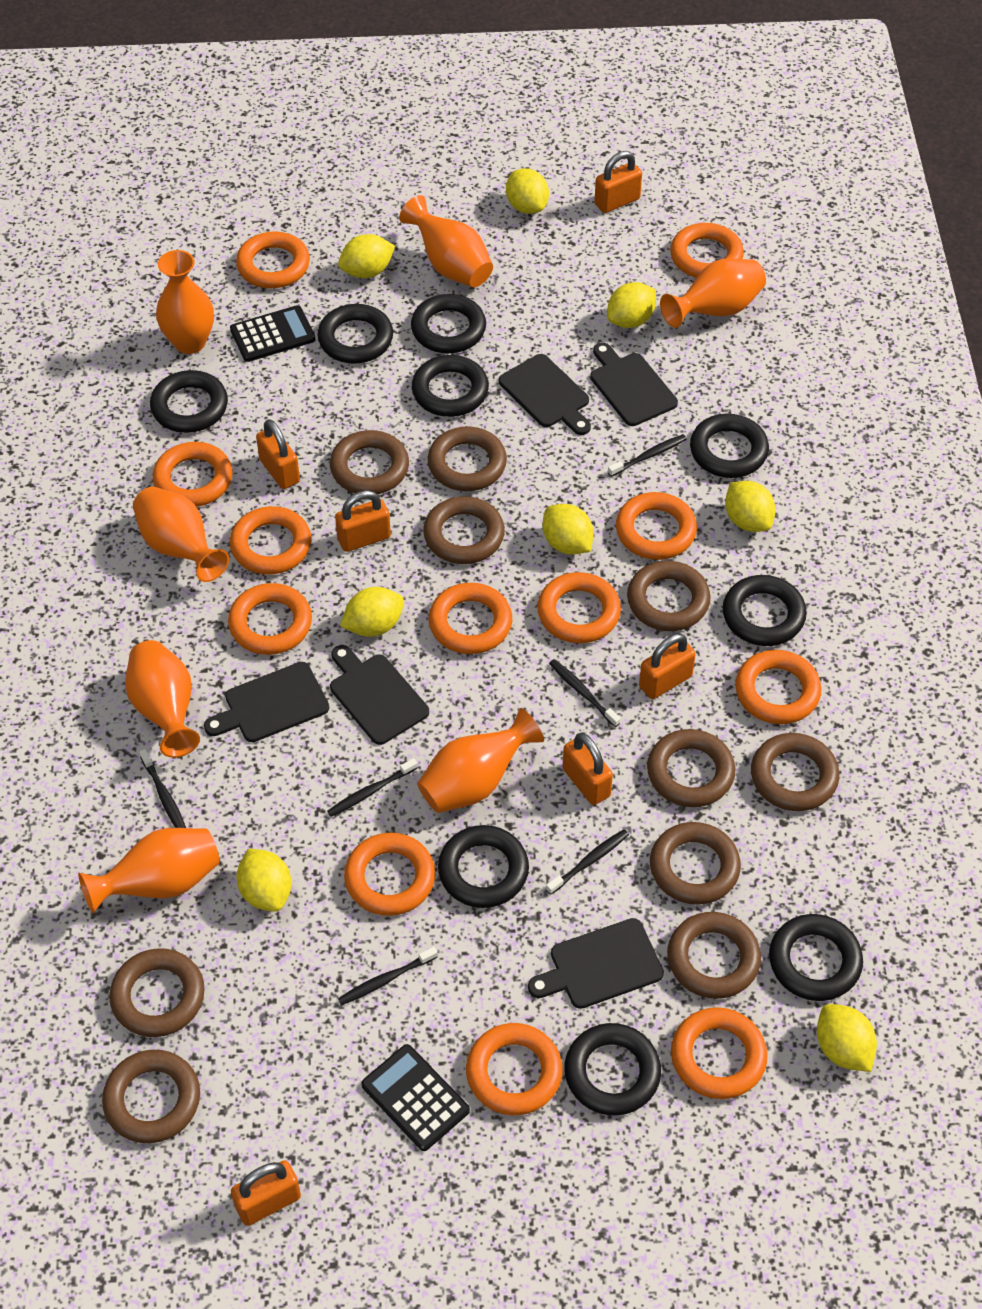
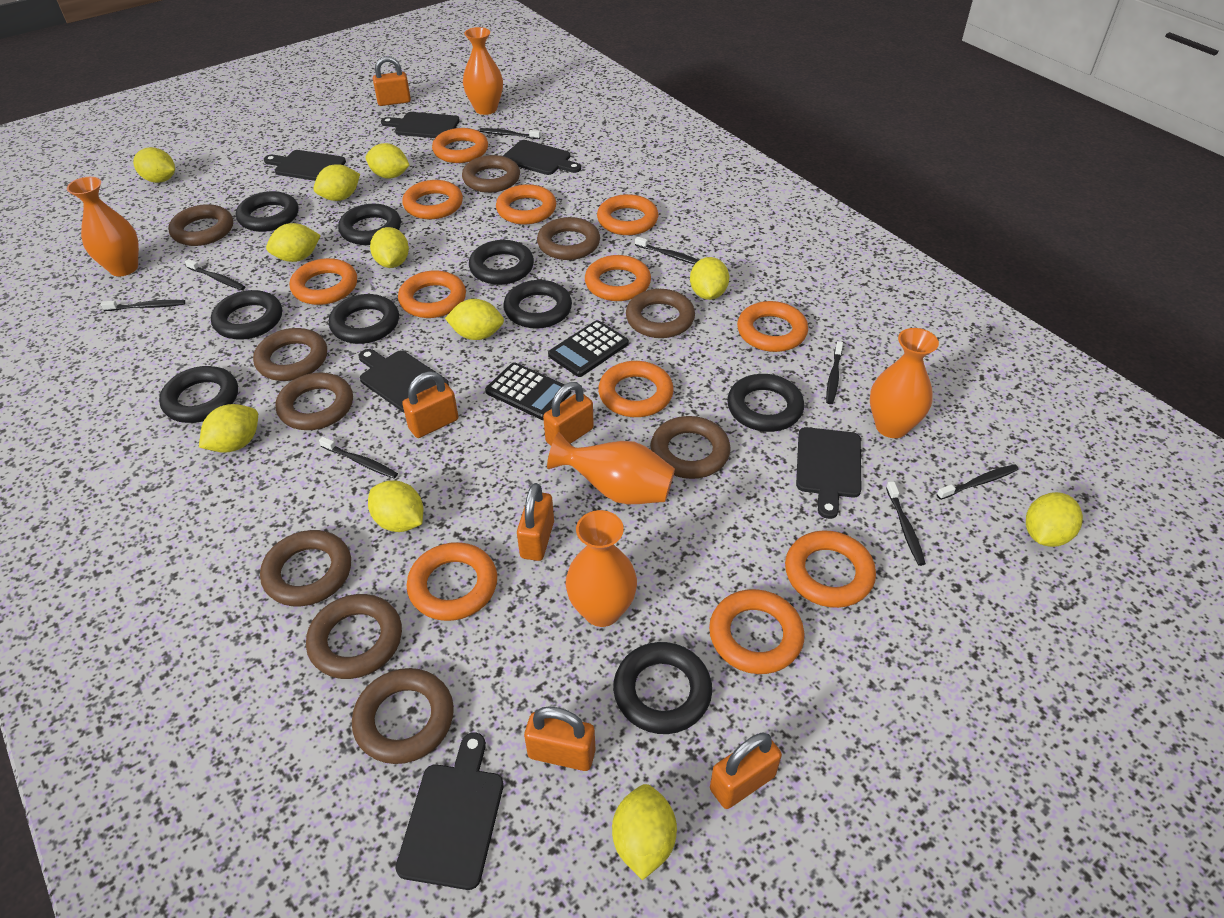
black cutting board: 5 -> 6
black toothbrush: 6 -> 8
orange vase: 7 -> 5
yellow lemon: 8 -> 11

